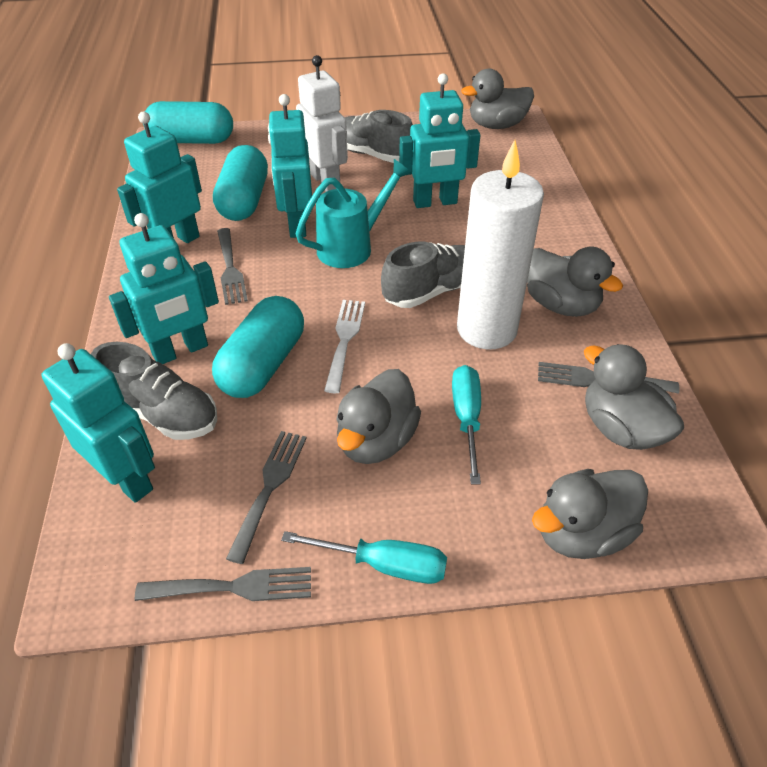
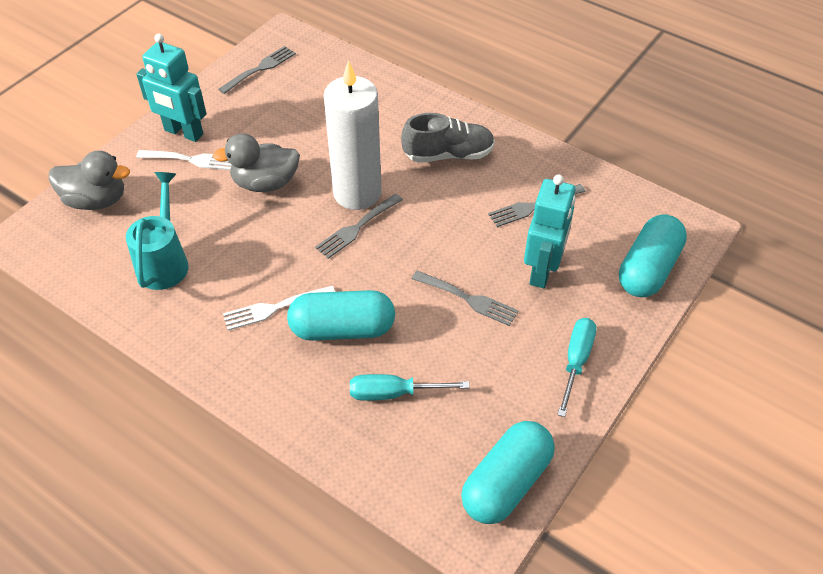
grey duck: 5 -> 2
grey shoe: 3 -> 1
turquoise robot: 5 -> 2
white fork: 1 -> 2
white robot: 1 -> 0

